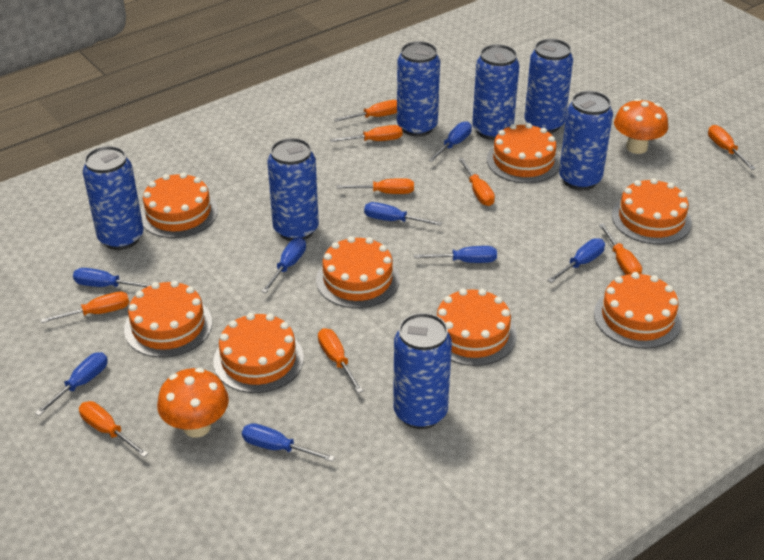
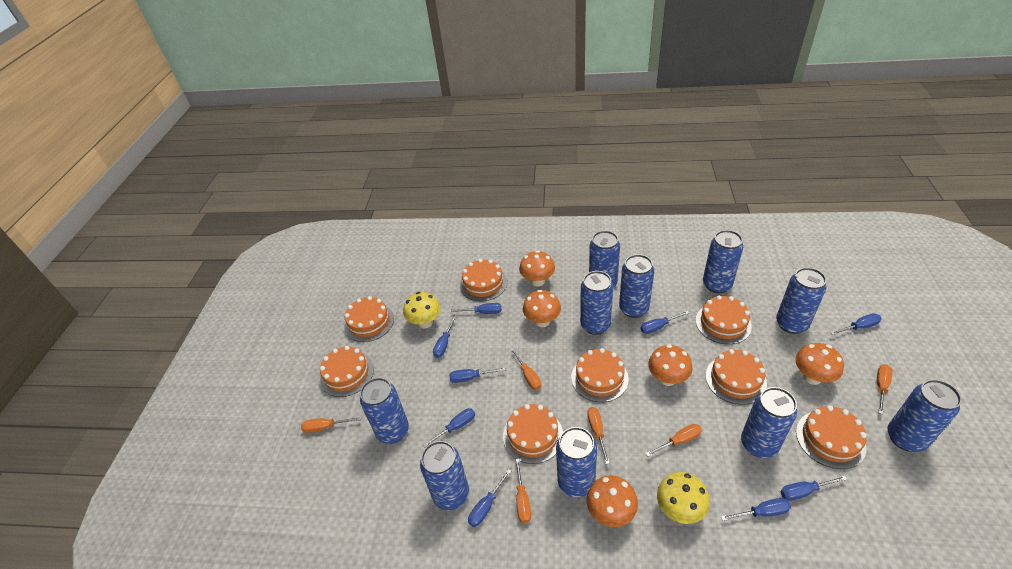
blue can: 7 -> 10
blue screwdriver: 8 -> 9
orange mushroom: 2 -> 5
orange screwdriver: 9 -> 6
yellow mushroom: 0 -> 2

